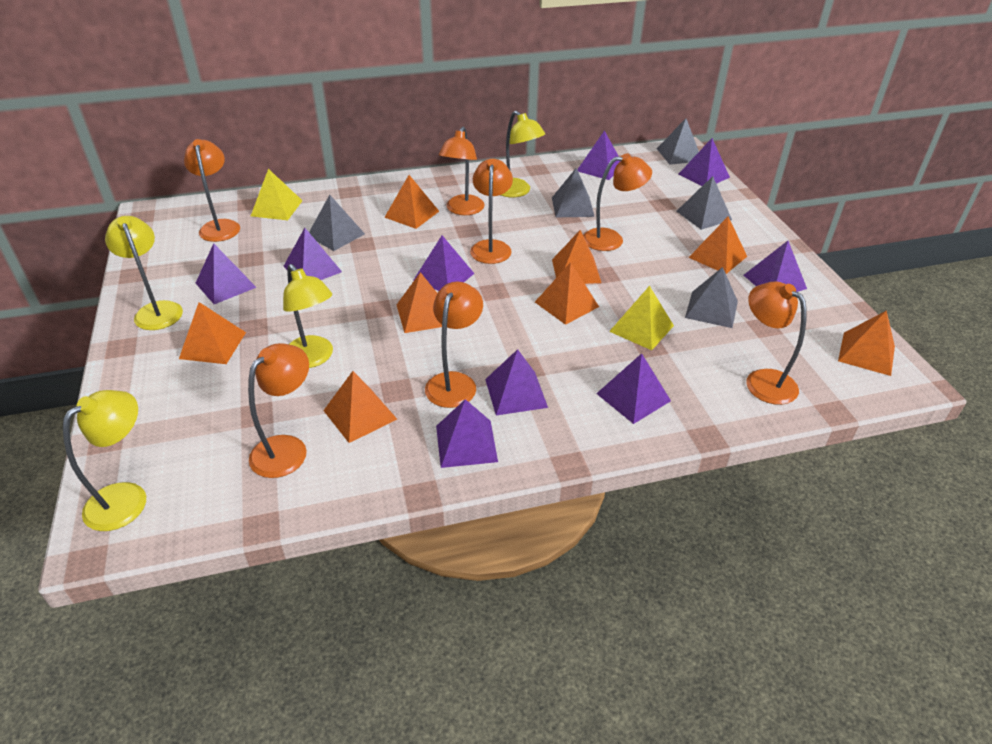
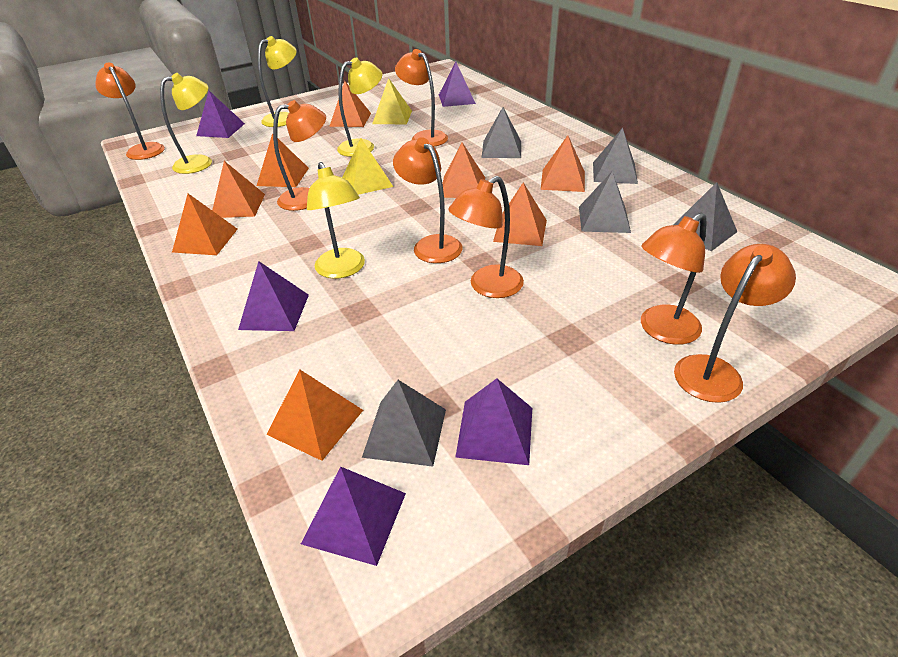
purple pyramid: 9 -> 5

